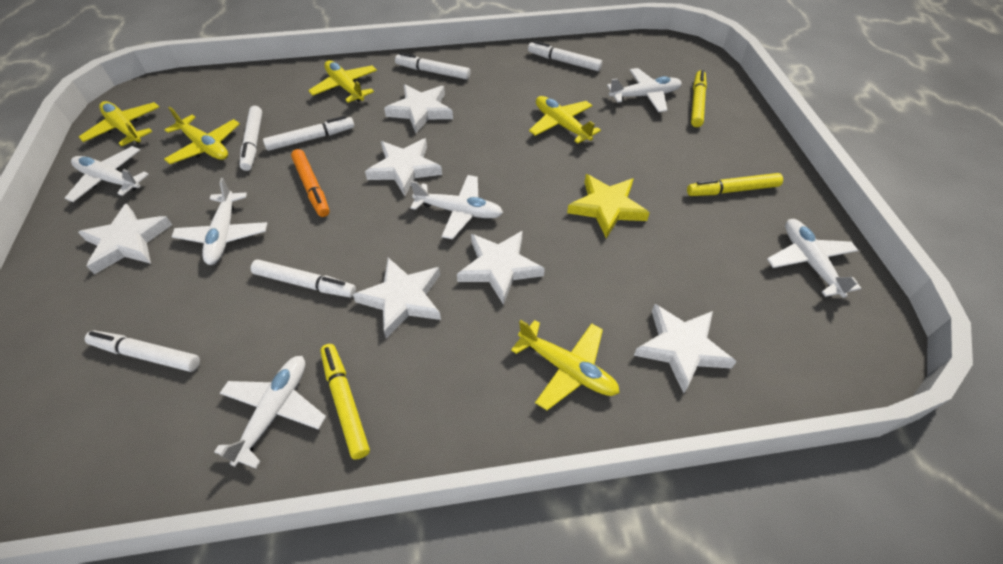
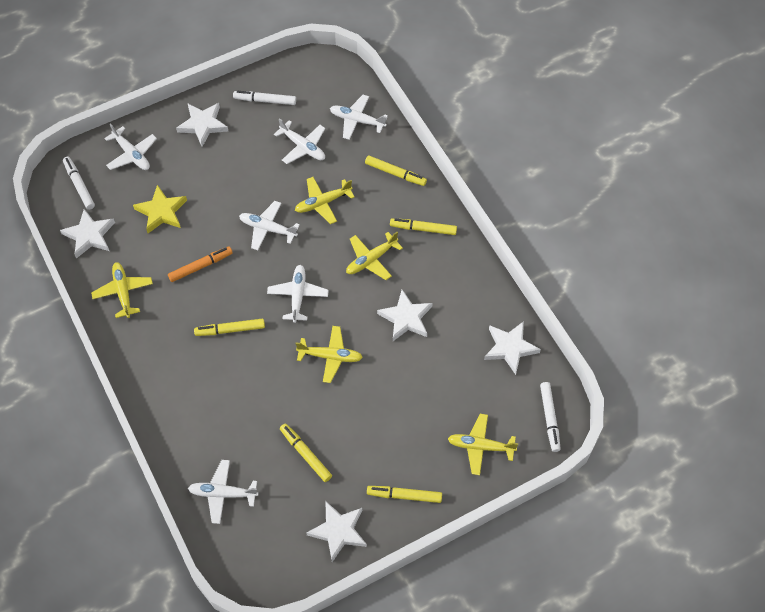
white marker: 6 -> 3
white star: 6 -> 5
yellow marker: 3 -> 5

